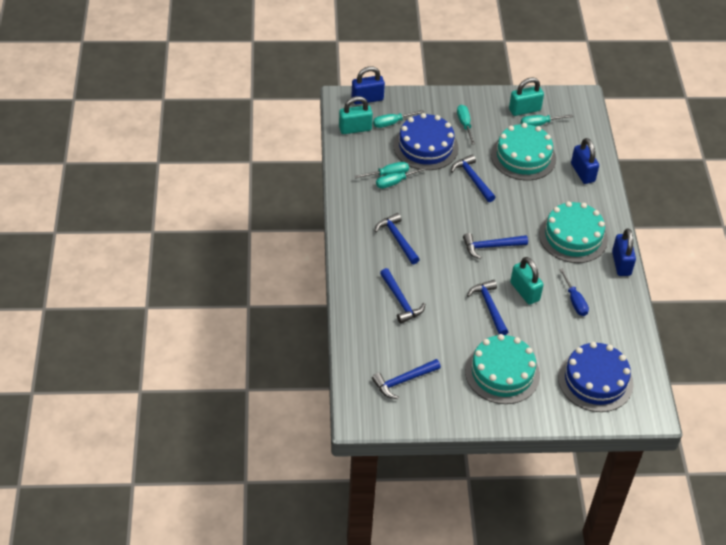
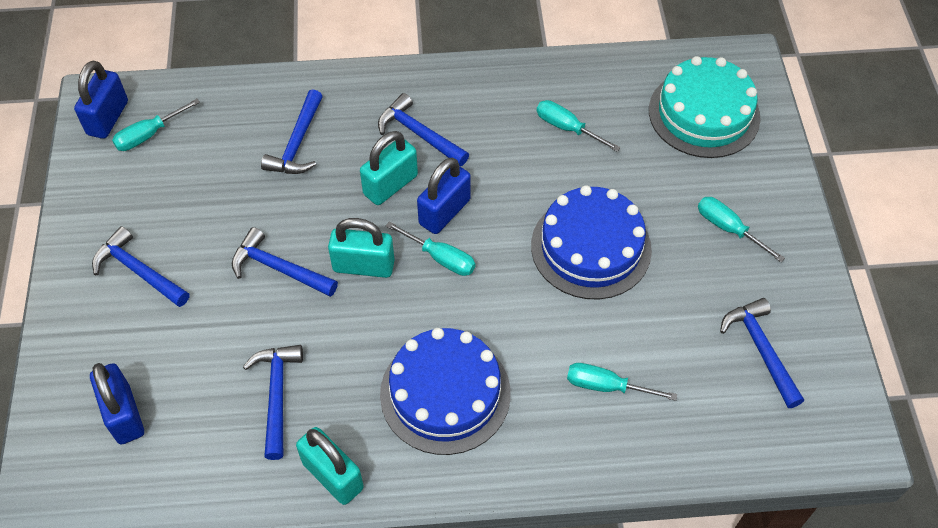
blue screwdriver: 1 -> 0
turquoise cake: 3 -> 1

